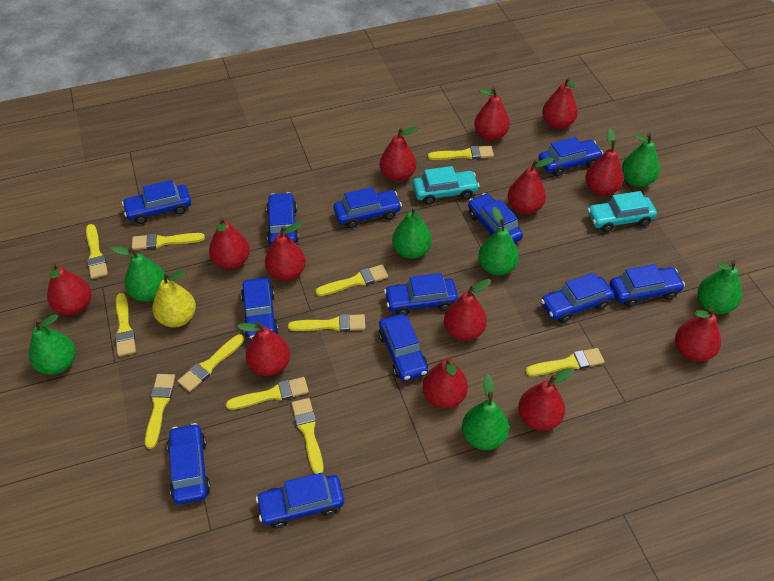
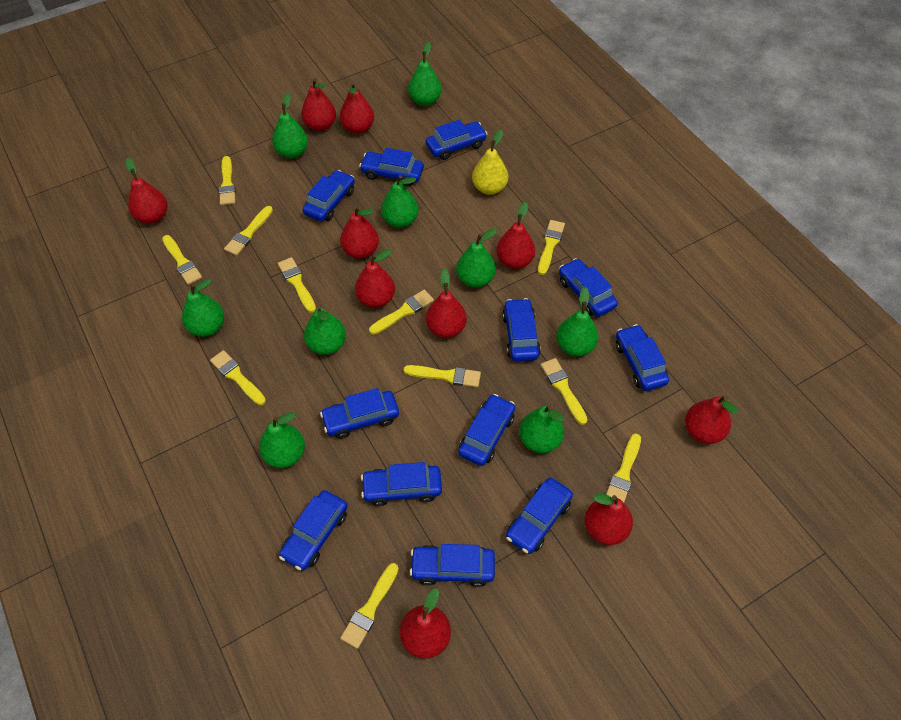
green pear: 7 -> 9
red pear: 13 -> 10
turquoise car: 2 -> 0

